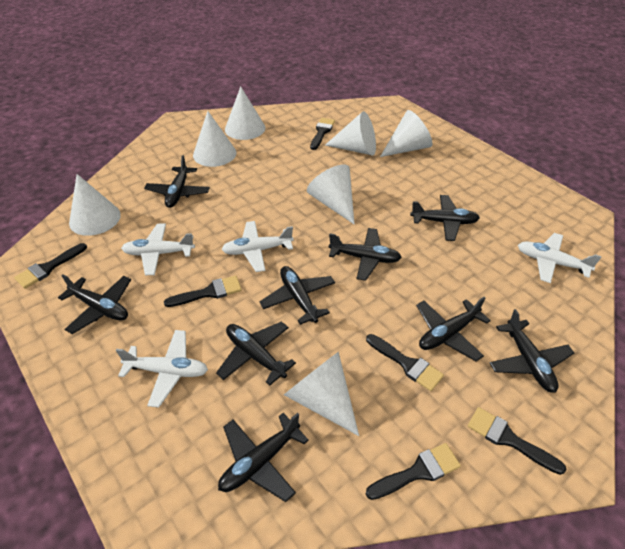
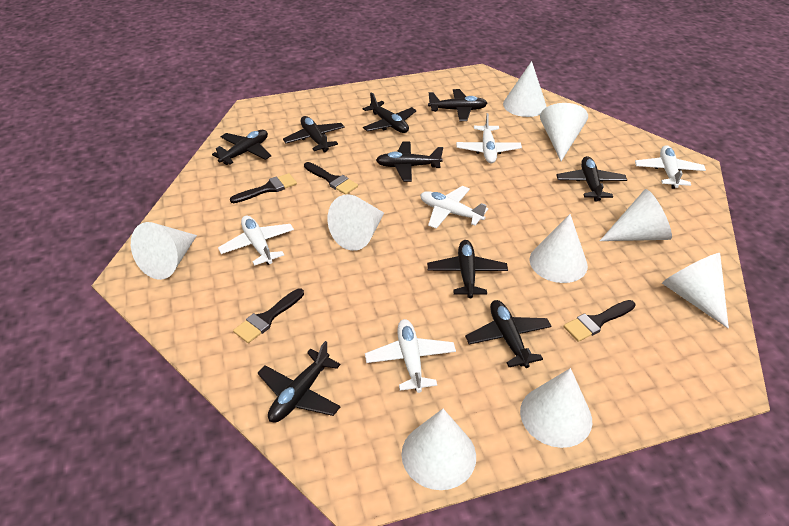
black brush: 6 -> 4
white cone: 7 -> 9
white plane: 4 -> 5

